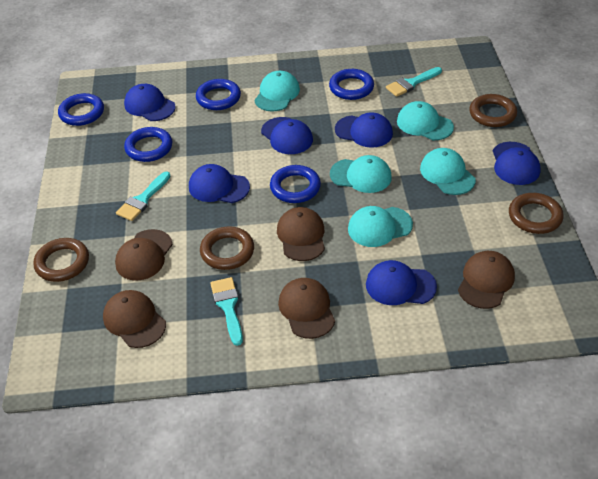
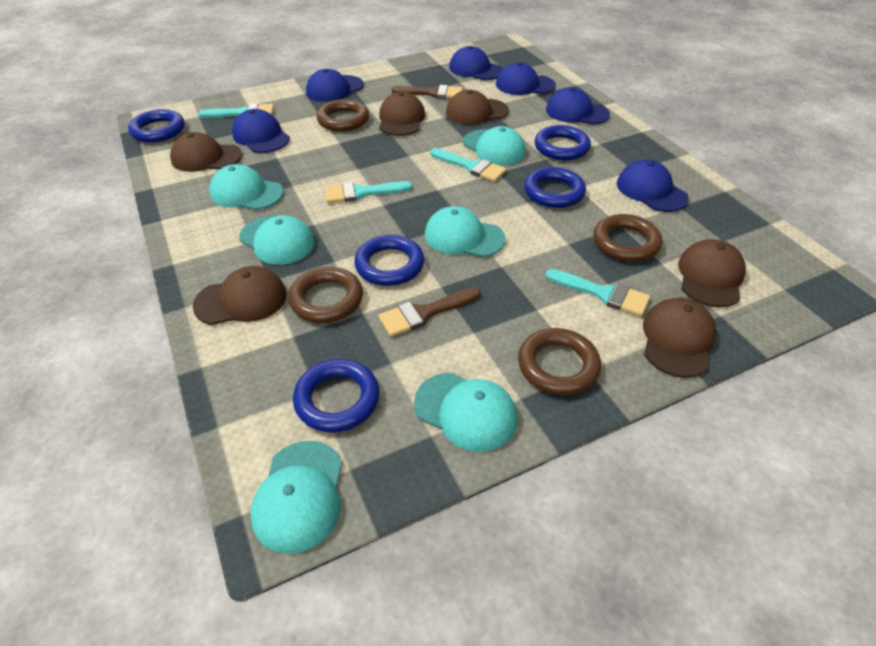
brown brush: 0 -> 2
brown cap: 5 -> 6
turquoise brush: 3 -> 4
turquoise cap: 5 -> 6

